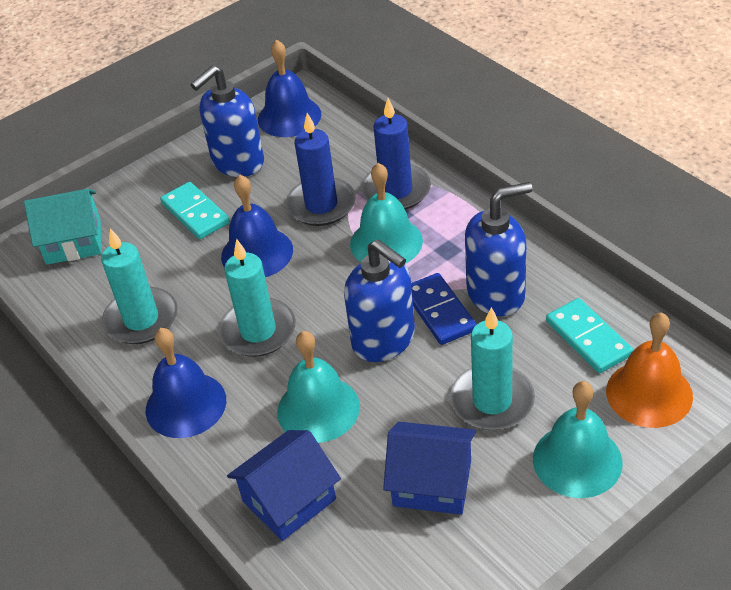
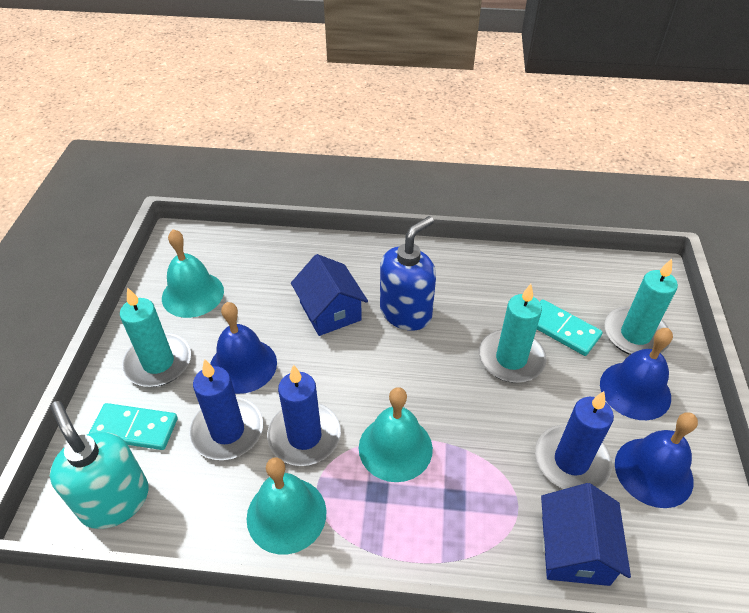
blue candle: 2 -> 3
blue domino: 1 -> 0
blue soap dispenser: 3 -> 1
orange bell: 1 -> 0
turquoise house: 1 -> 0
turquoise soap dispenser: 0 -> 1

